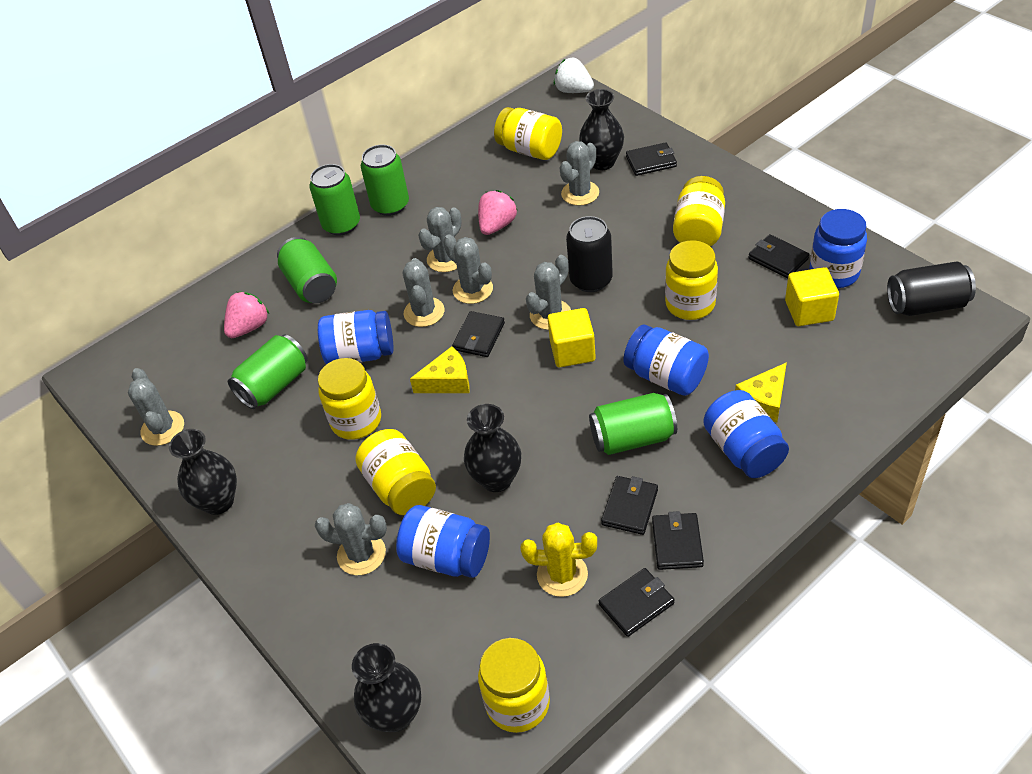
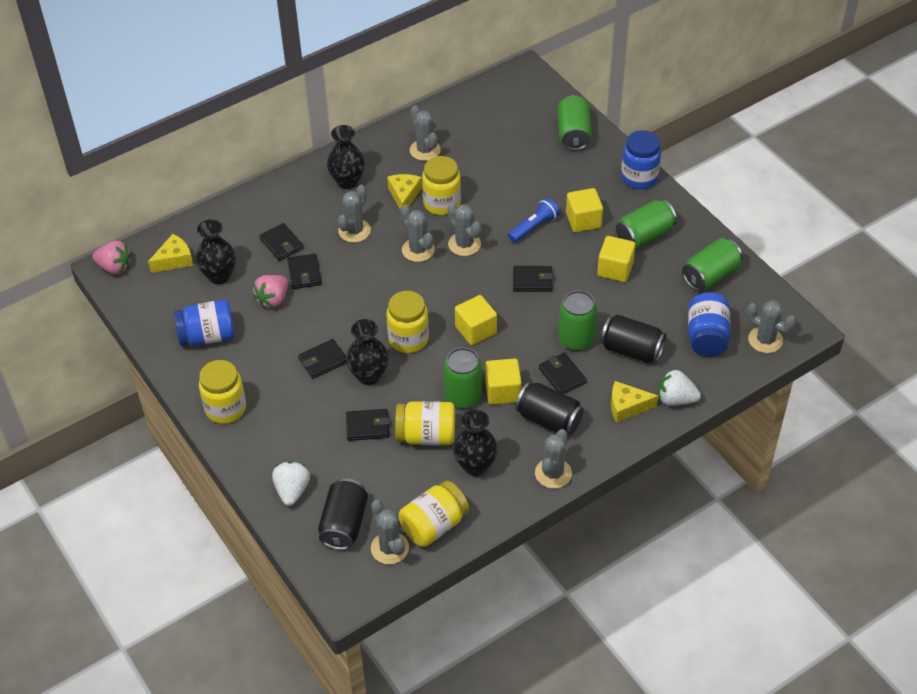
black can: 2 -> 3
blue flashlight: 0 -> 1
blue jar: 5 -> 3
white strawberry: 1 -> 2
yellow cactus: 1 -> 0
yellow cheese: 2 -> 3
yellow cube: 2 -> 4
yellow jar: 6 -> 5

